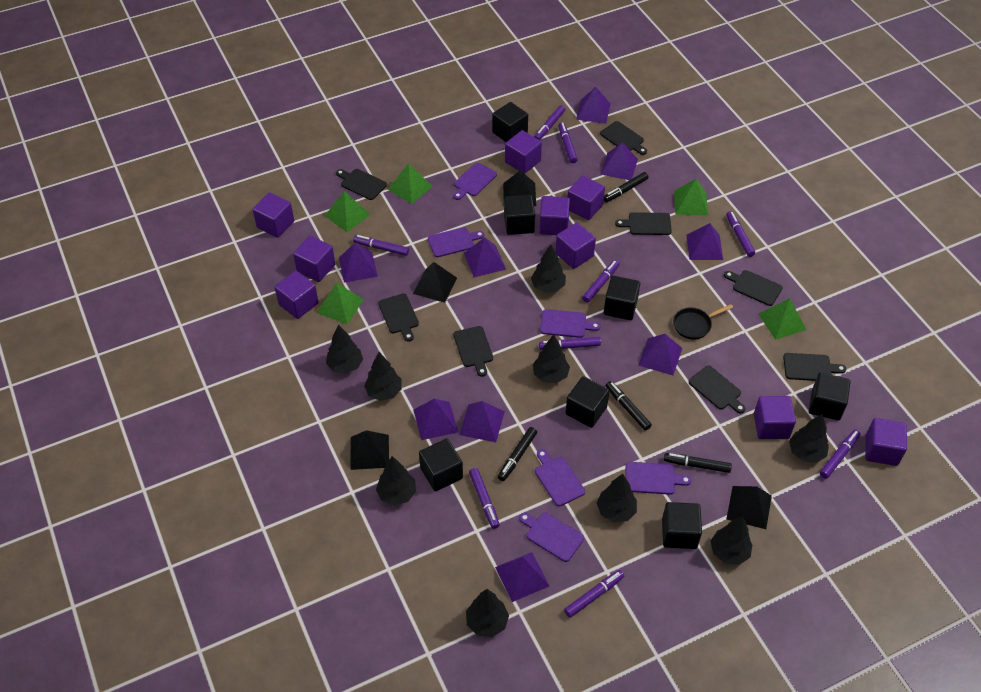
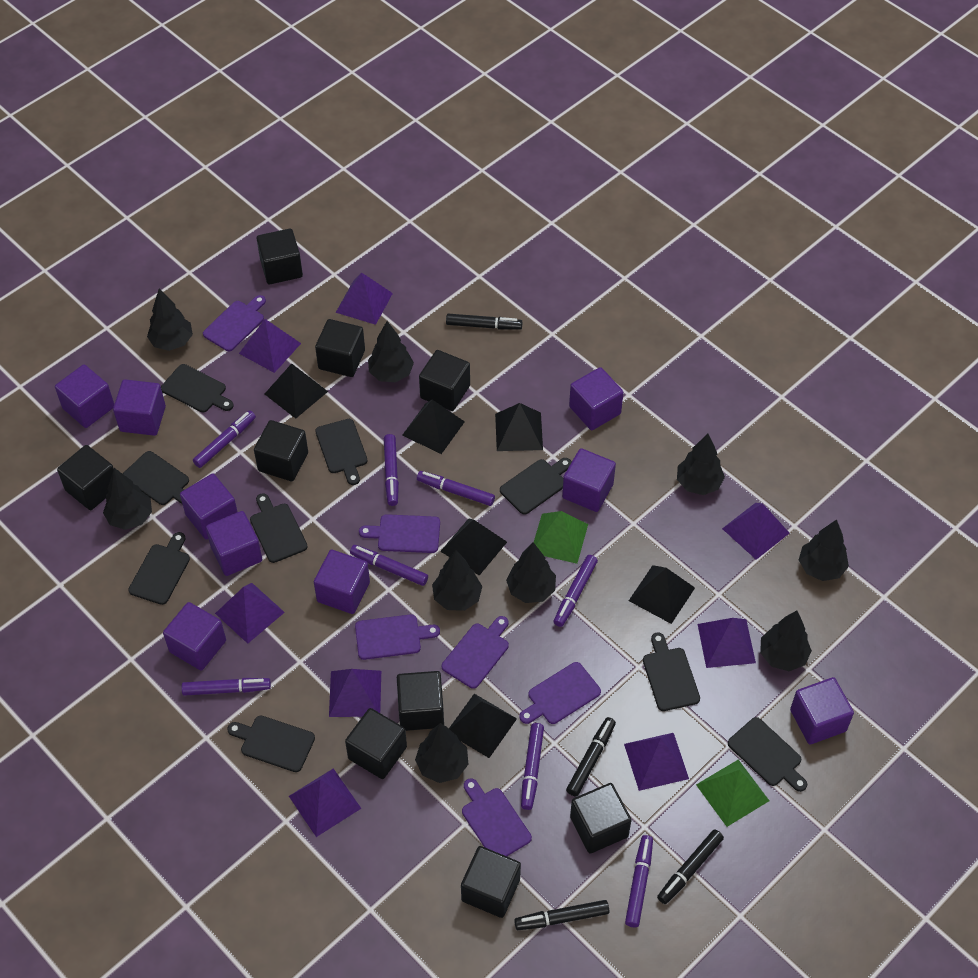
black cube: 7 -> 9
black cutting board: 8 -> 9
black pan: 1 -> 0
black pyramid: 4 -> 6
green pyramid: 5 -> 2
purple marker: 9 -> 8
purple pyramid: 9 -> 8

